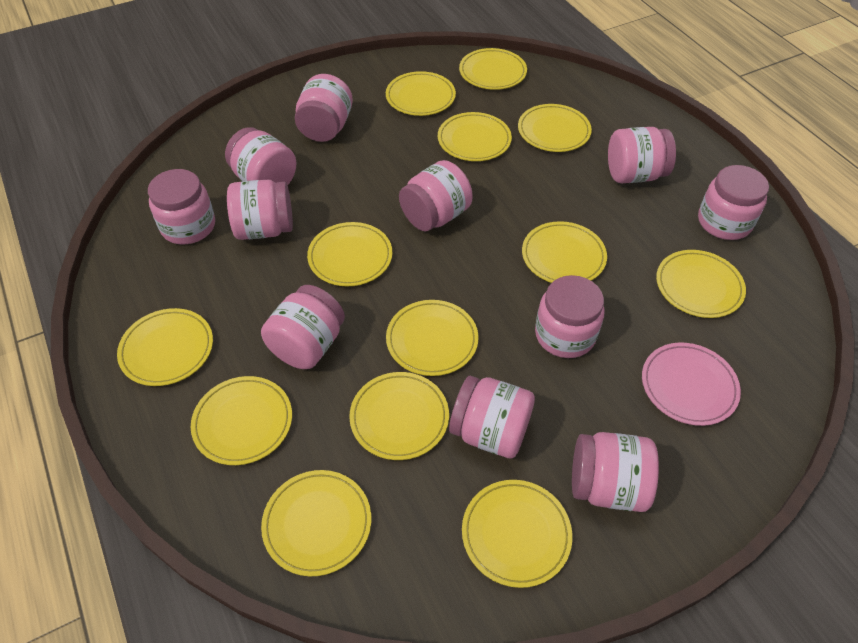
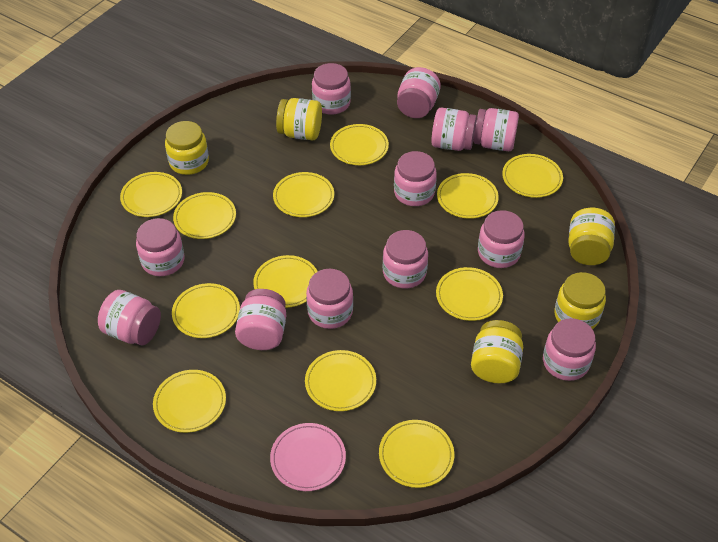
pink jar: 11 -> 12
yellow jar: 0 -> 5
yellow plate: 13 -> 12

